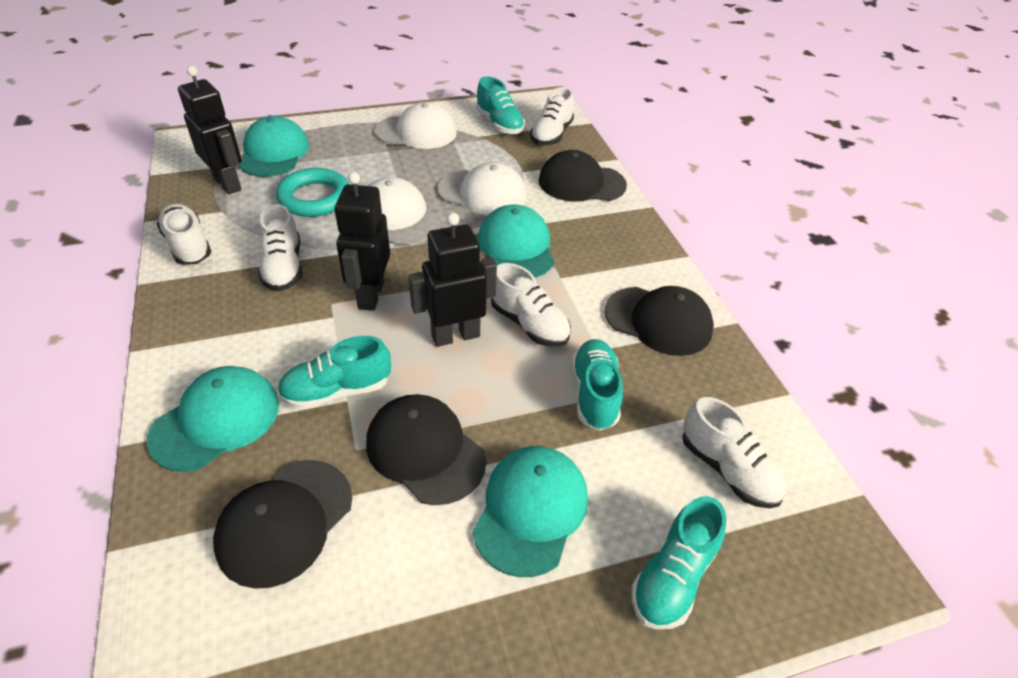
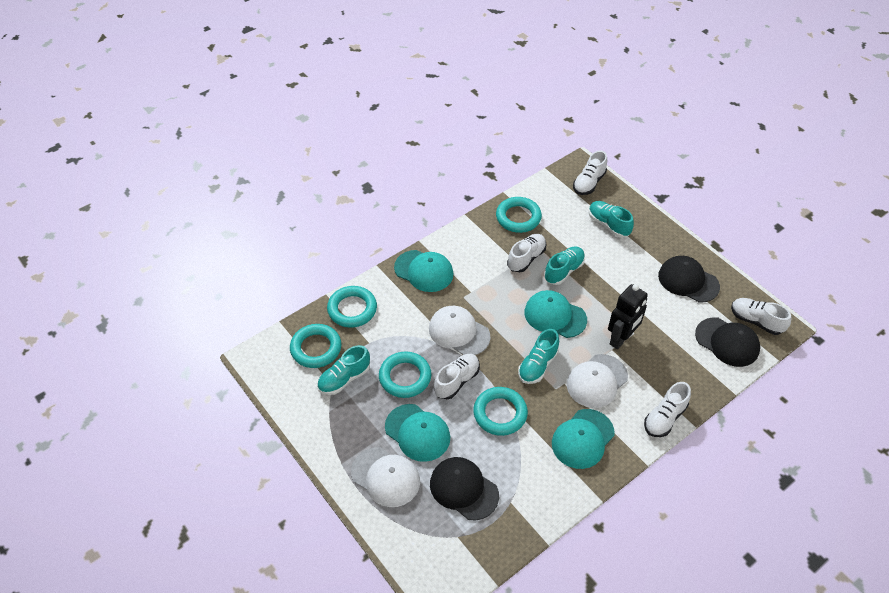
black cap: 4 -> 3
black robot: 3 -> 1
turquoise ring: 1 -> 5

